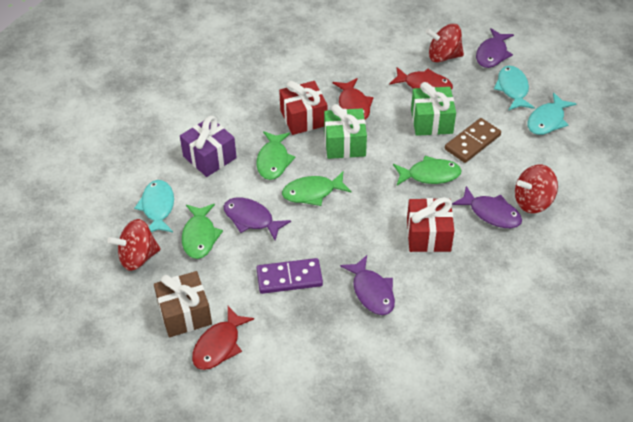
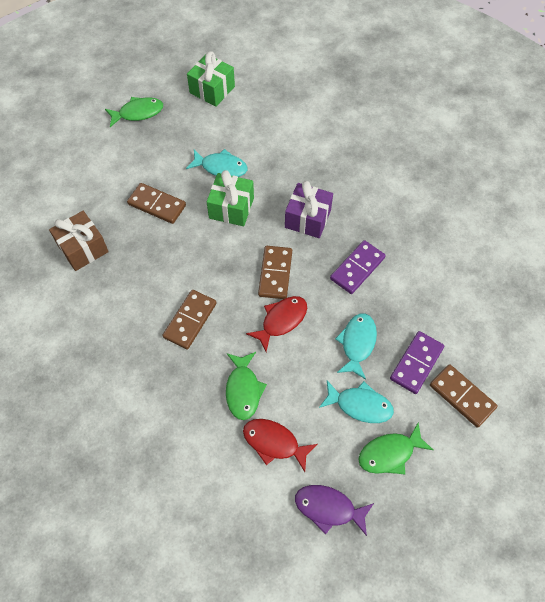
brown domino: 1 -> 4
green fish: 4 -> 3
purple domino: 1 -> 2
purple fish: 4 -> 1
red fish: 3 -> 2
red gift: 2 -> 0
red spinning top: 3 -> 0

